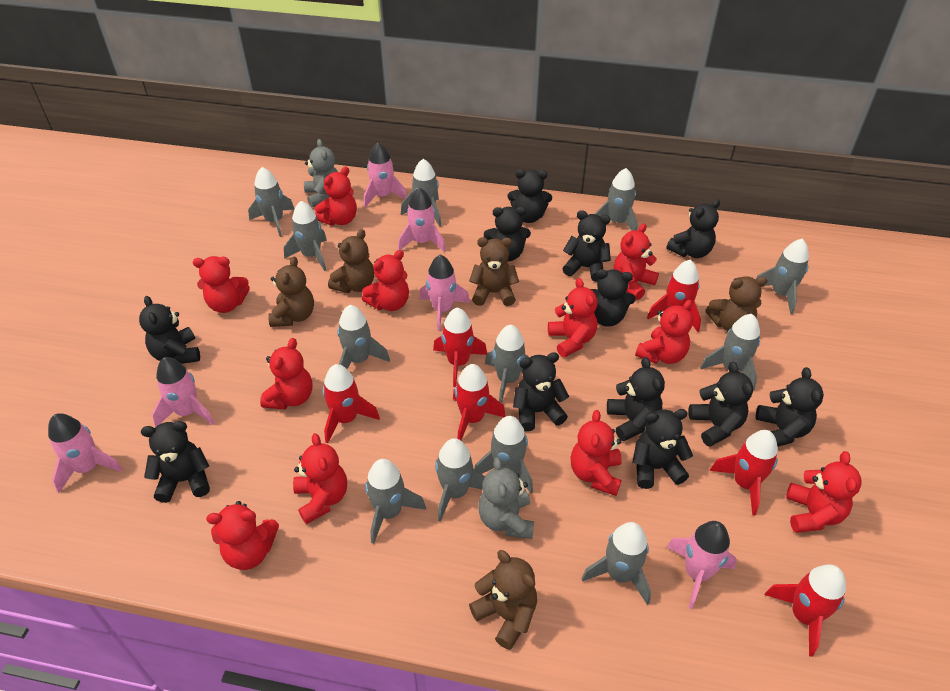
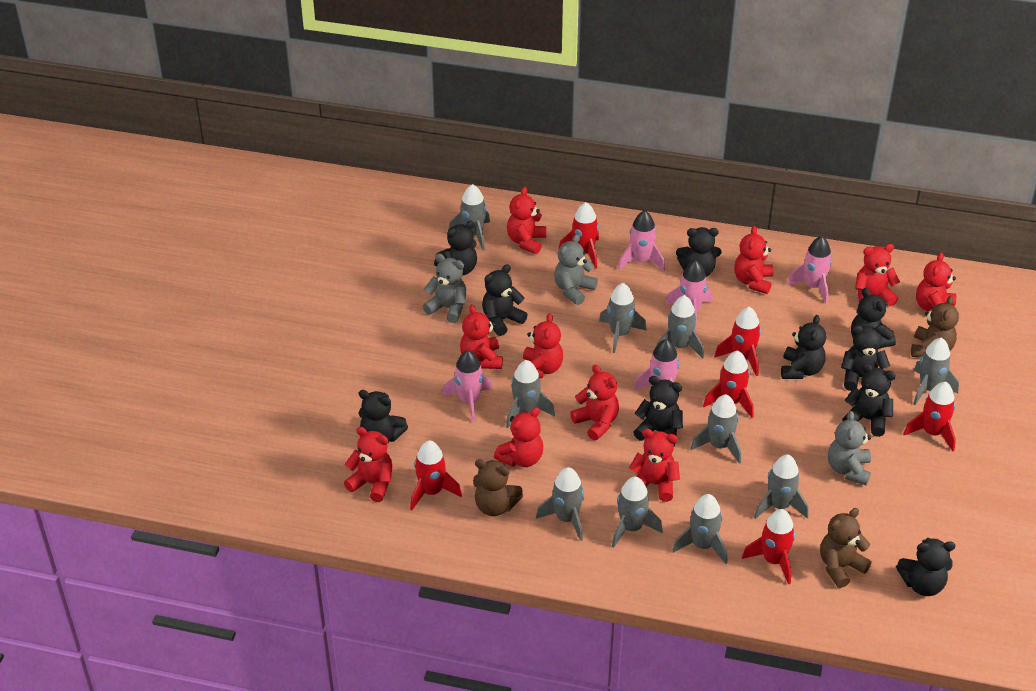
black teddy bear: 12 -> 10
brown teddy bear: 5 -> 3
grey rocket: 12 -> 10
grey teddy bear: 2 -> 3
pink rocket: 6 -> 5
red teddy bear: 11 -> 10

